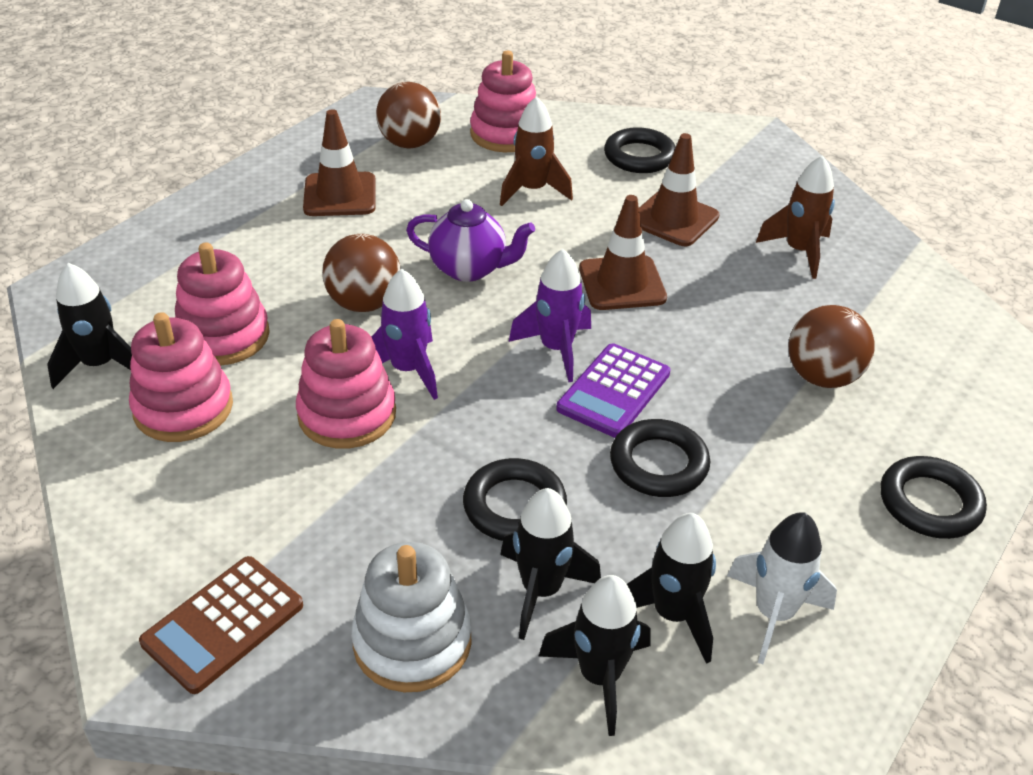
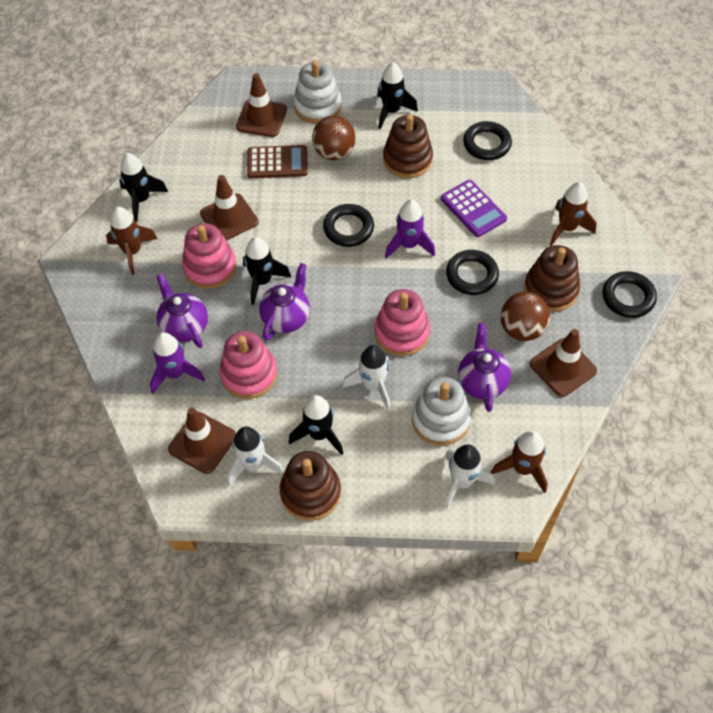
brown ball: 3 -> 2
brown rocket: 2 -> 3
brown stacking toy: 0 -> 3
brown traffic cone: 3 -> 4
pink stacking toy: 4 -> 3
purple teapot: 1 -> 3
white rocket: 1 -> 3
white stacking toy: 1 -> 2

